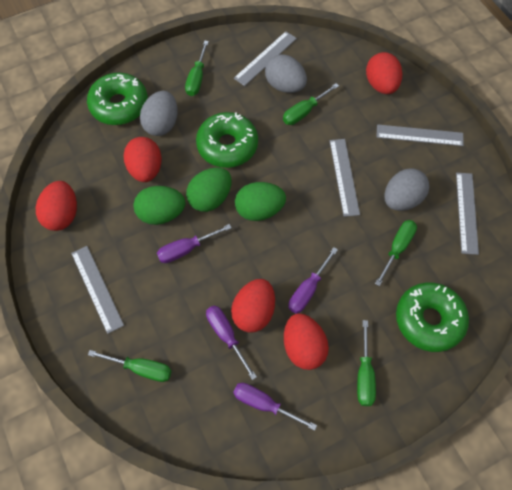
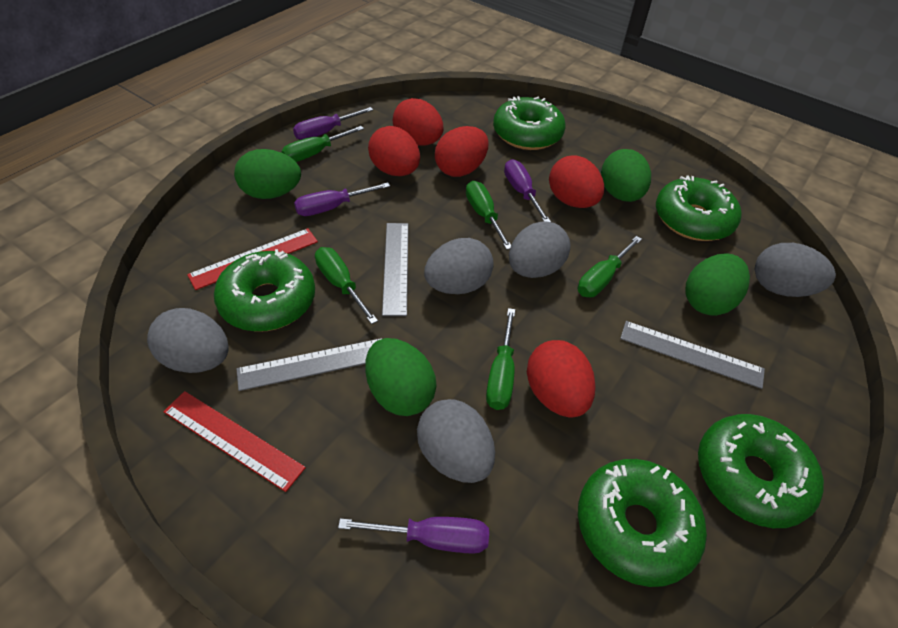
green donut: 3 -> 5
green egg: 3 -> 4
grey egg: 3 -> 5
grey ruler: 5 -> 3
red ruler: 0 -> 2

